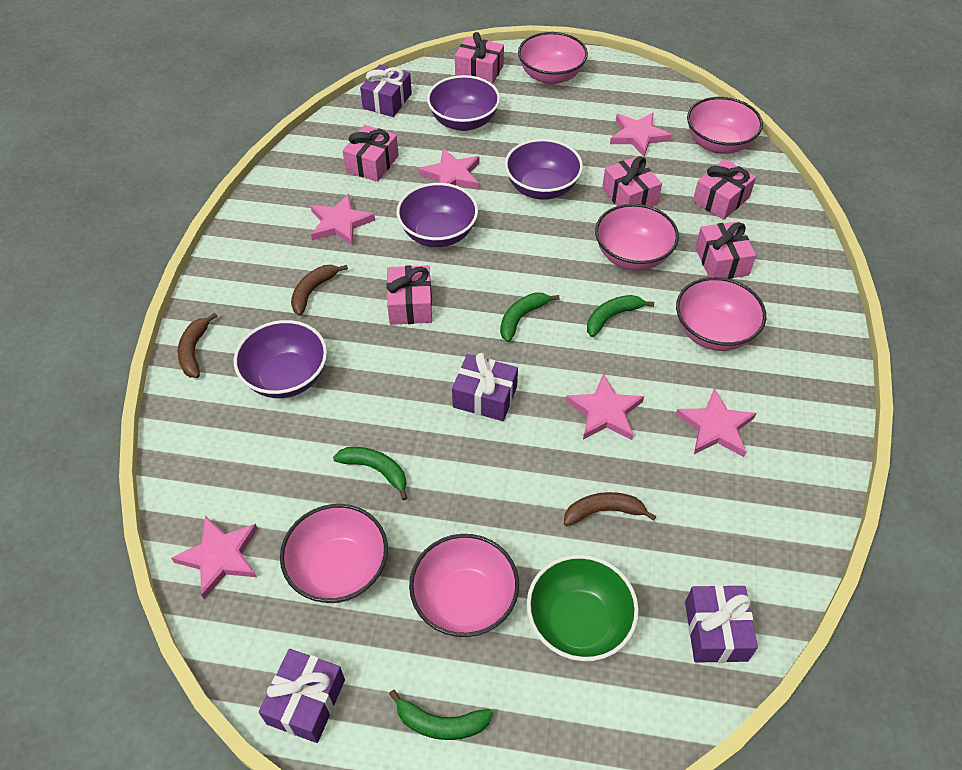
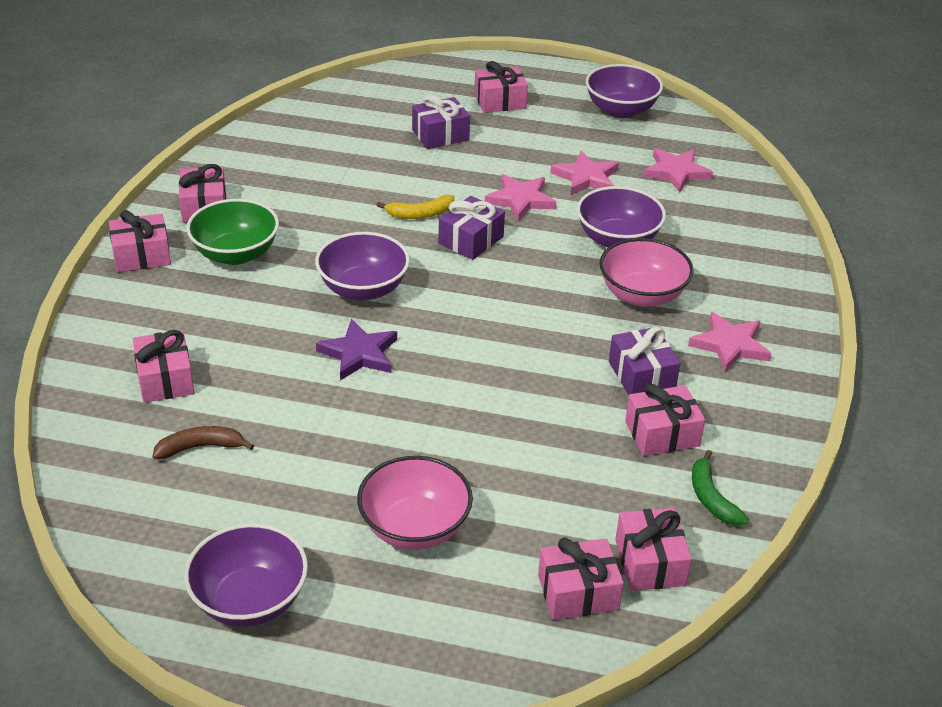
brown banana: 3 -> 1
green banana: 4 -> 1
pink bowl: 6 -> 2
pink gift: 6 -> 7
pink star: 6 -> 4
purple gift: 4 -> 3
purple star: 0 -> 1
yellow banana: 0 -> 1

